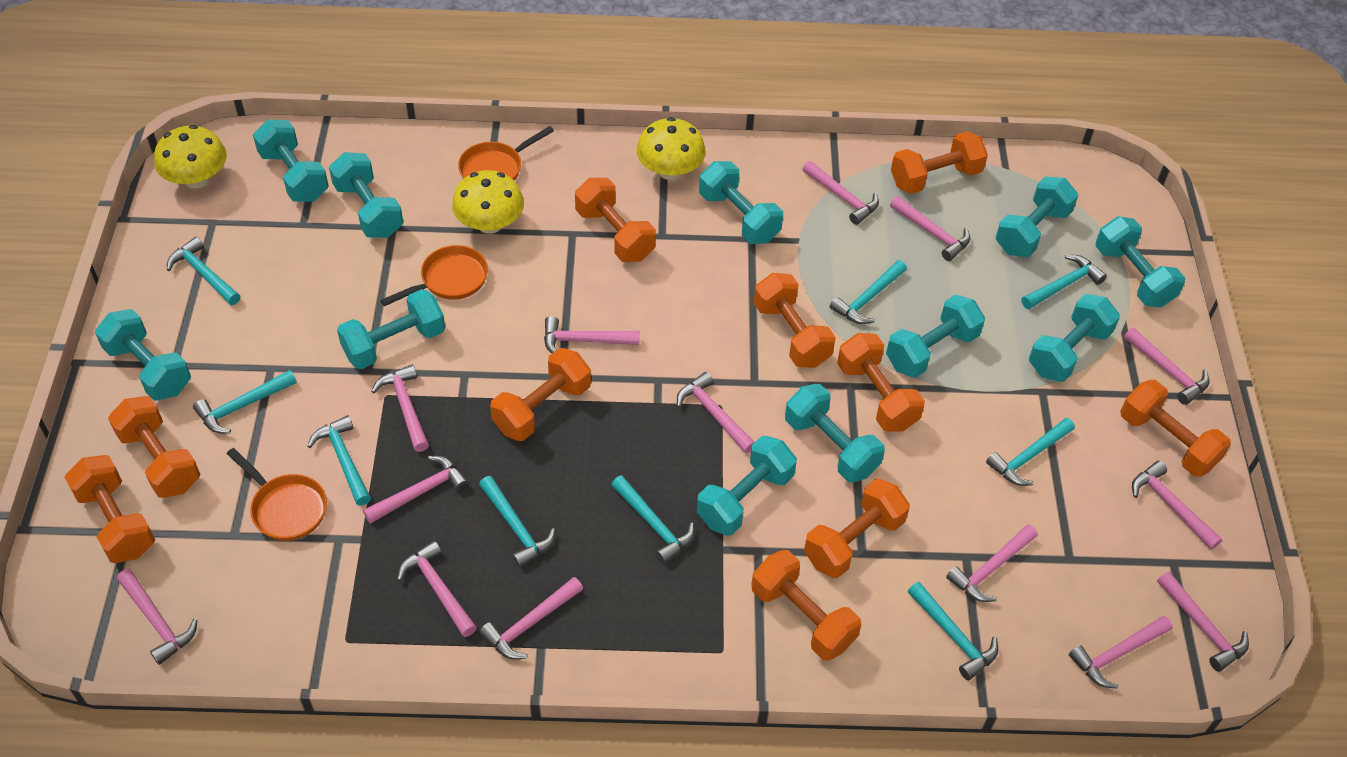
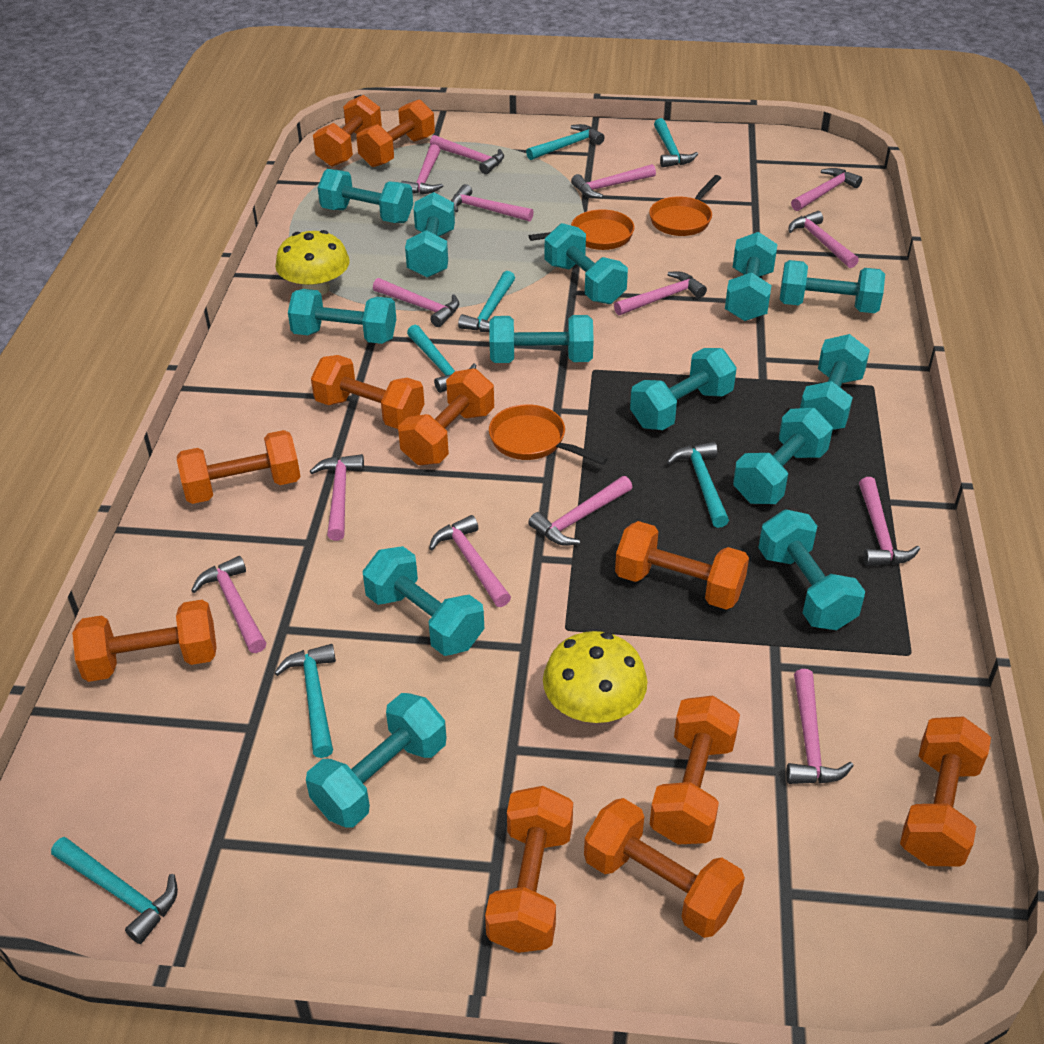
orange dumbbell: 10 -> 11
turquoise dumbbell: 11 -> 13
turquoise hammer: 9 -> 7
yellow mushroom: 3 -> 2

